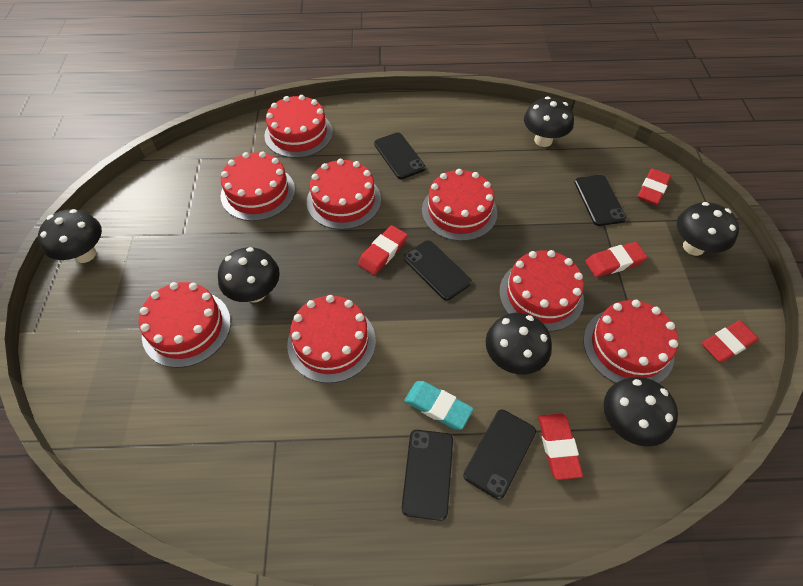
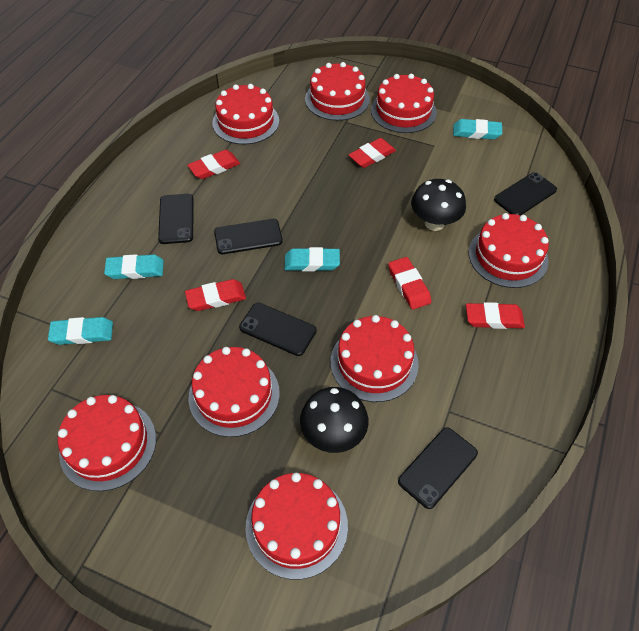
black mushroom: 6 -> 2
turquoise eraser: 1 -> 4

